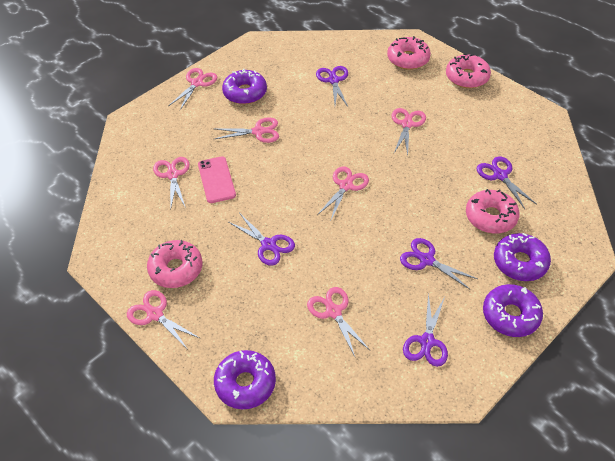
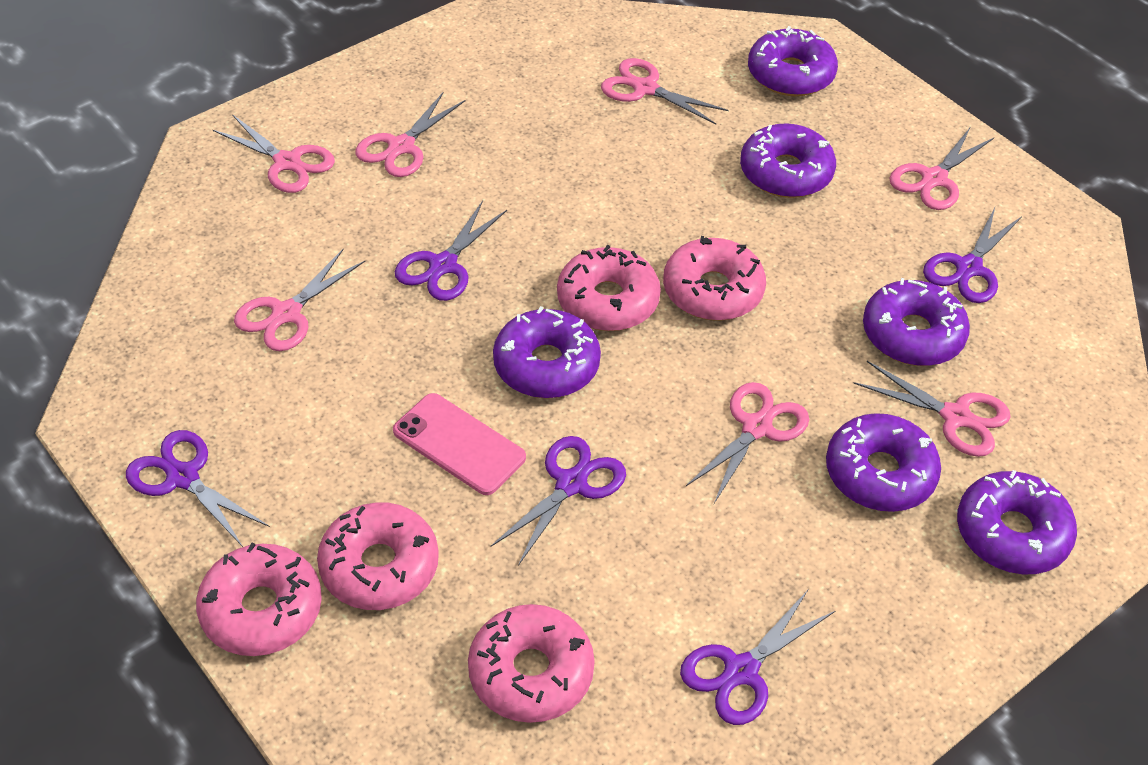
pink donut: 4 -> 5
purple donut: 4 -> 6

